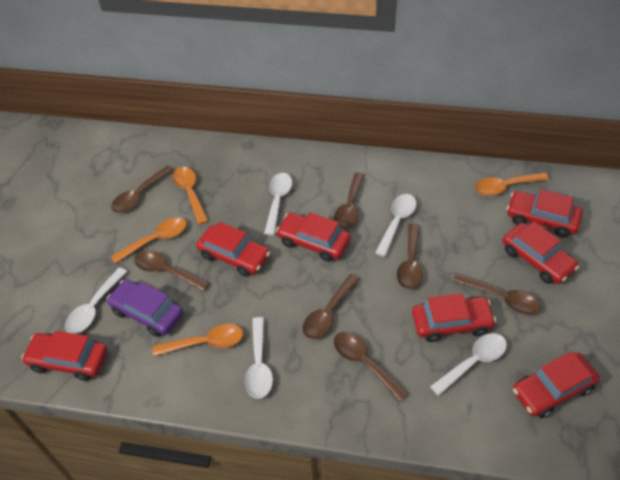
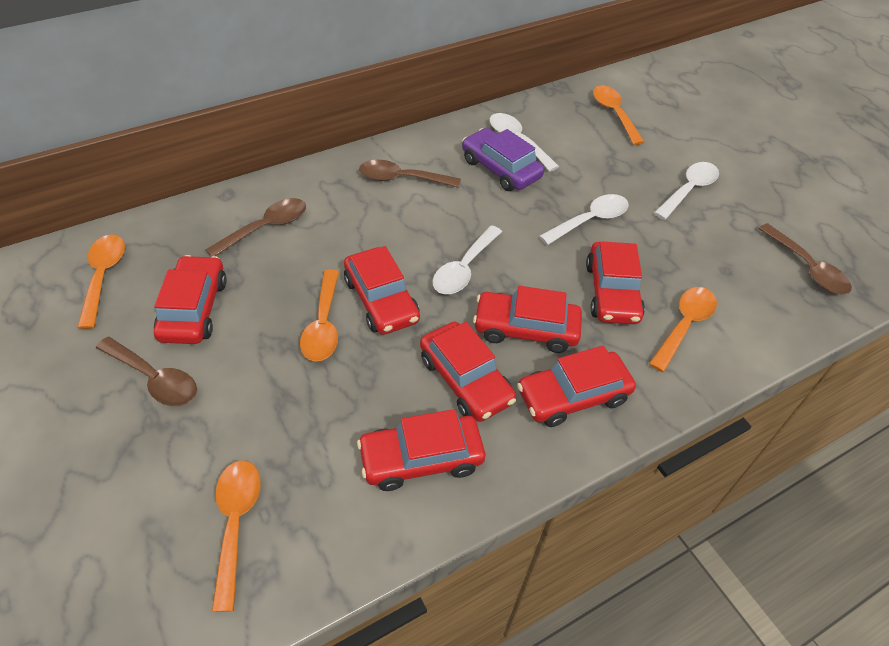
brown spoon: 7 -> 4
orange spoon: 4 -> 5
white spoon: 5 -> 4

